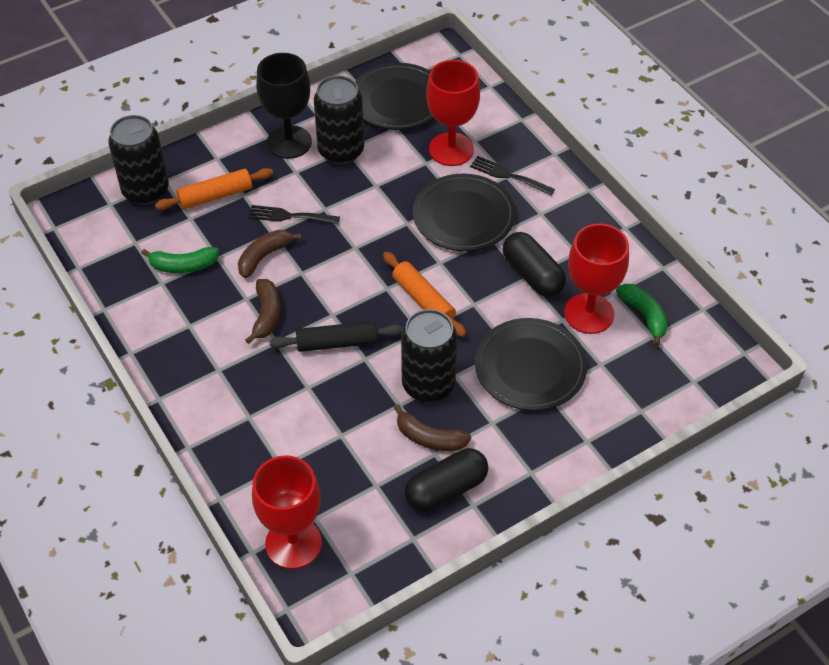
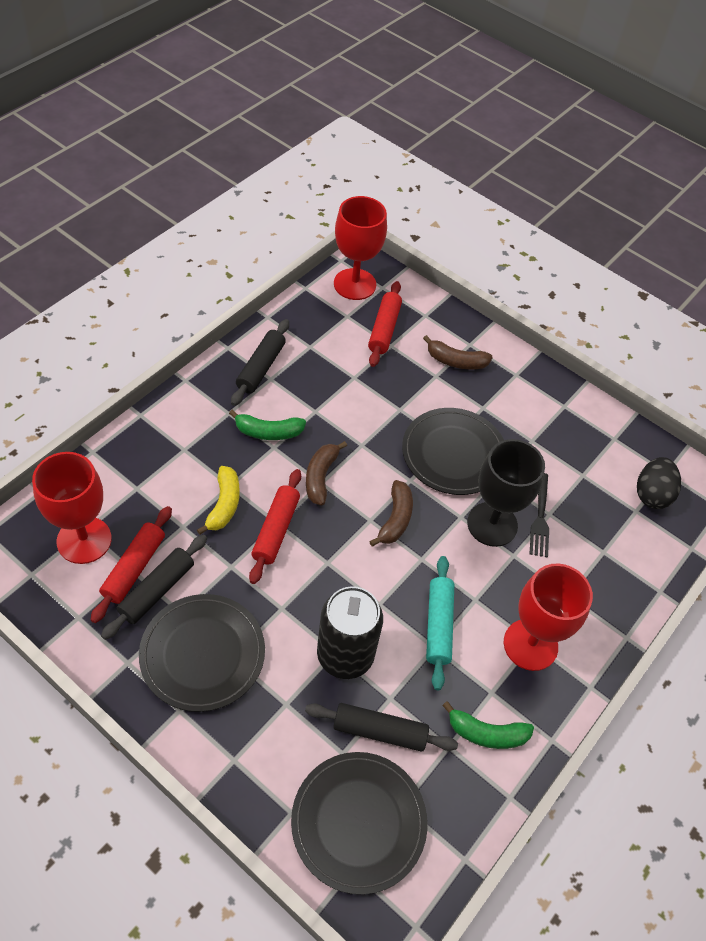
black can: 3 -> 1
black capsule: 2 -> 0
black egg: 0 -> 1
black fork: 2 -> 1
black rolling pin: 1 -> 3
orange rolling pin: 2 -> 0
red rolling pin: 0 -> 3
turquoise rolling pin: 0 -> 1
yellow banana: 0 -> 1

